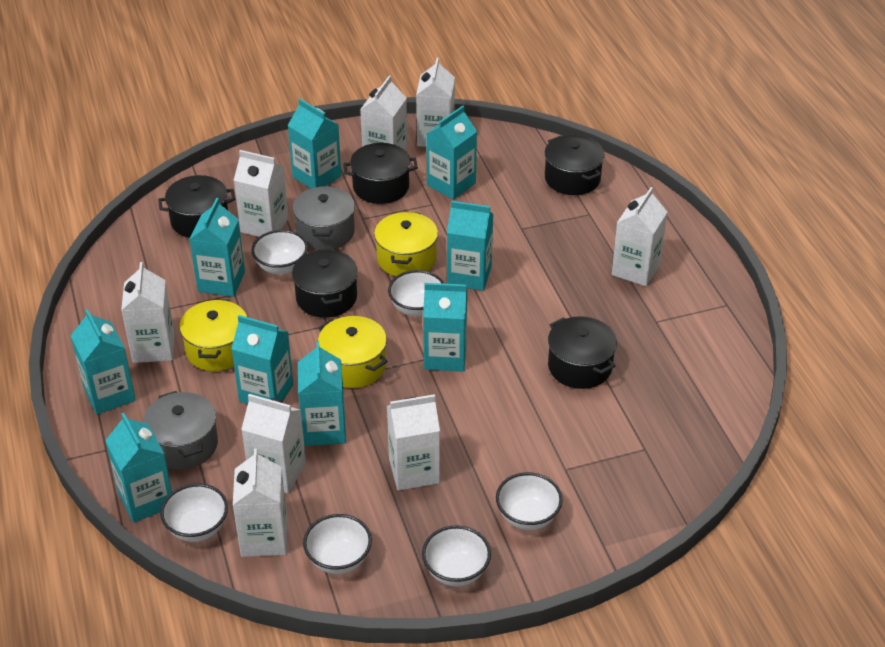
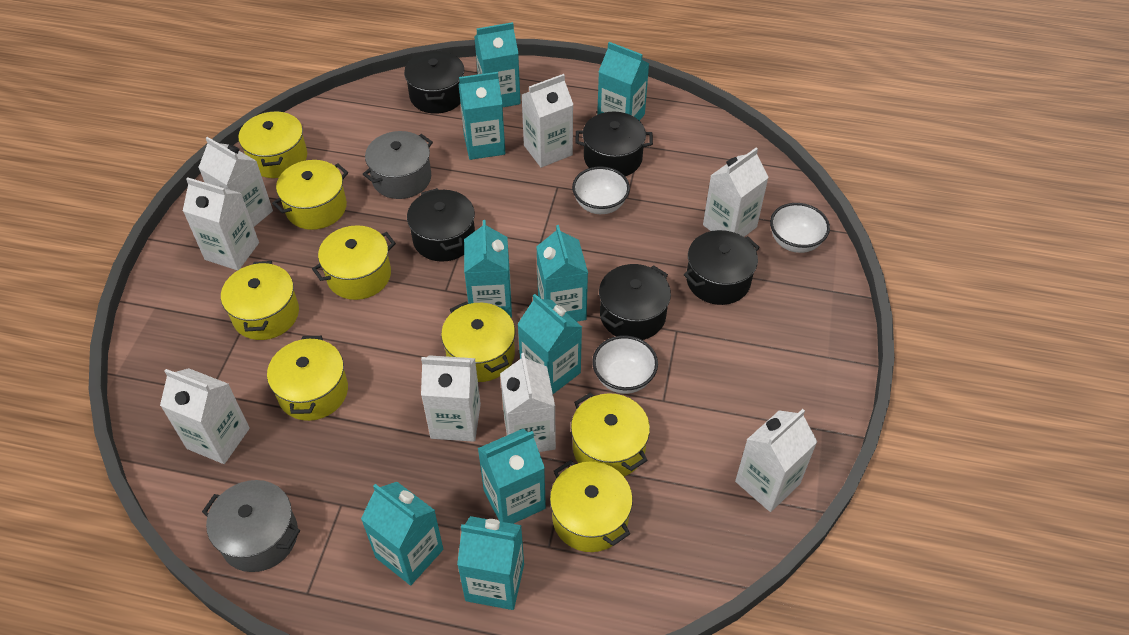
white bowl: 6 -> 3
yellow pot: 3 -> 8

